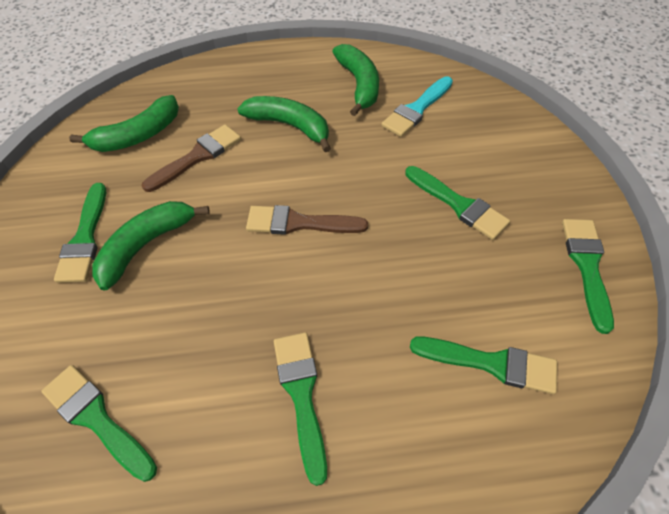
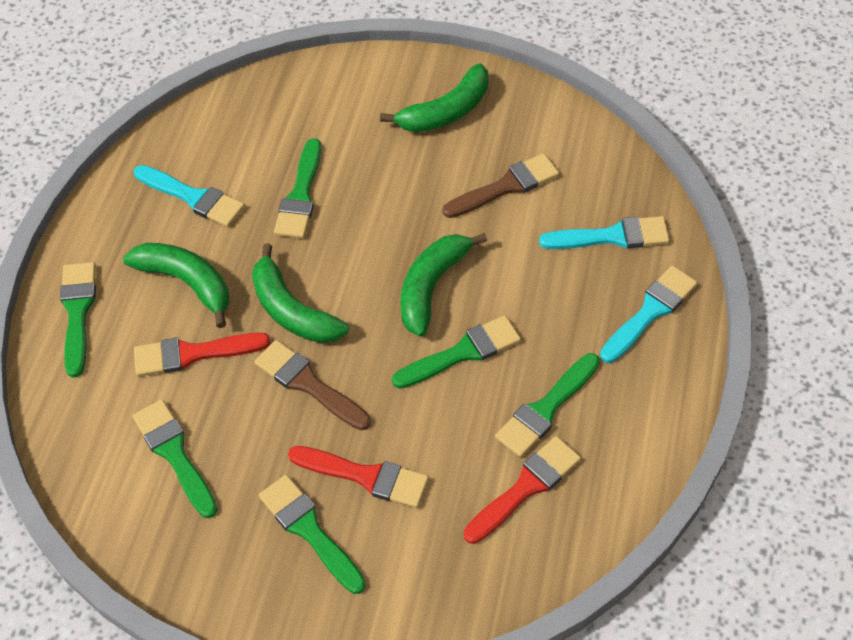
red brush: 0 -> 3
turquoise brush: 1 -> 3

